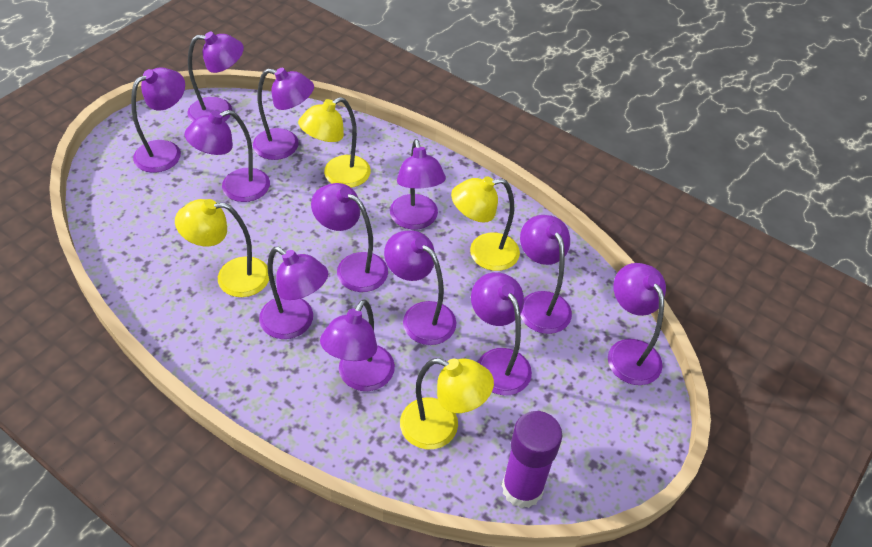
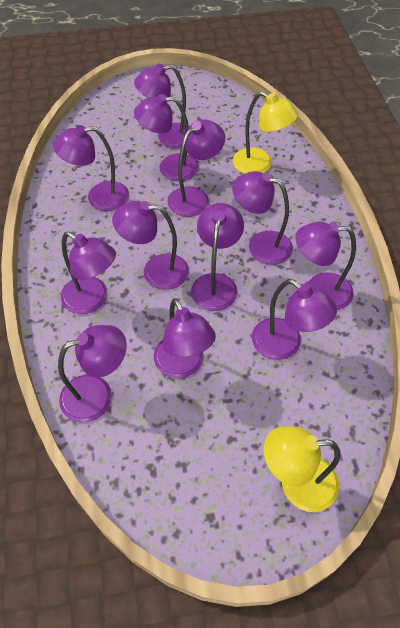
purple glue stick: 1 -> 0
yellow lamp: 4 -> 2

